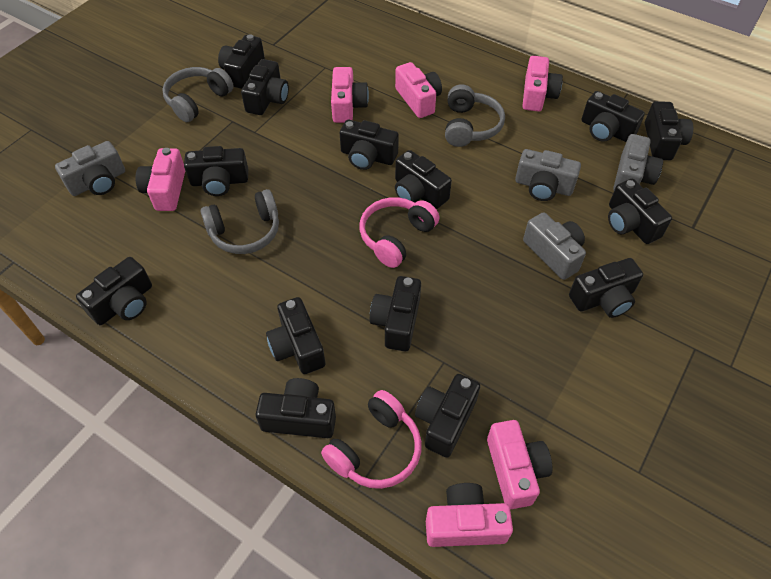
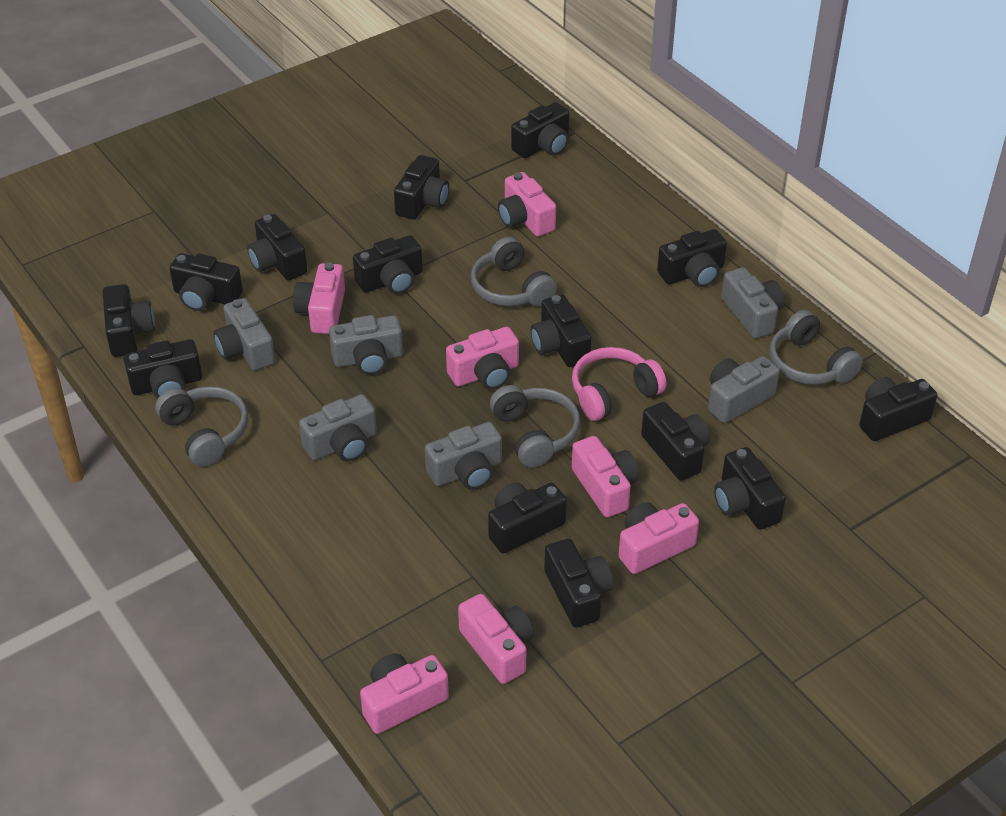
grey camera: 4 -> 6
grey headphones: 3 -> 4
pink camera: 6 -> 7
pink headphones: 2 -> 1

